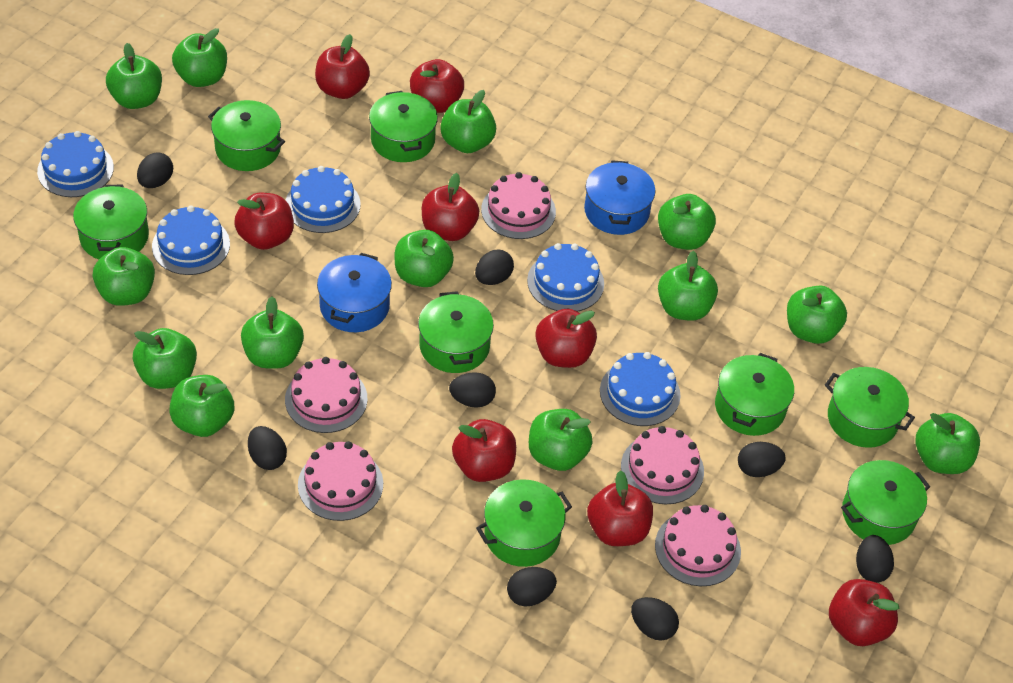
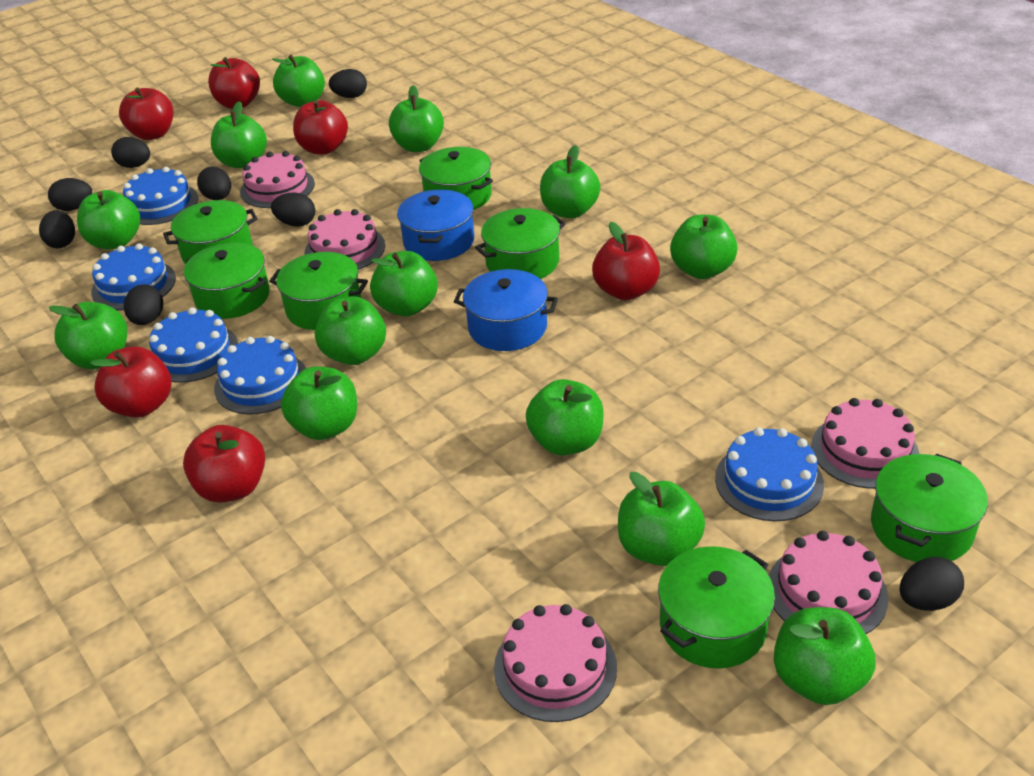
green pot: 8 -> 7
red apple: 8 -> 6

